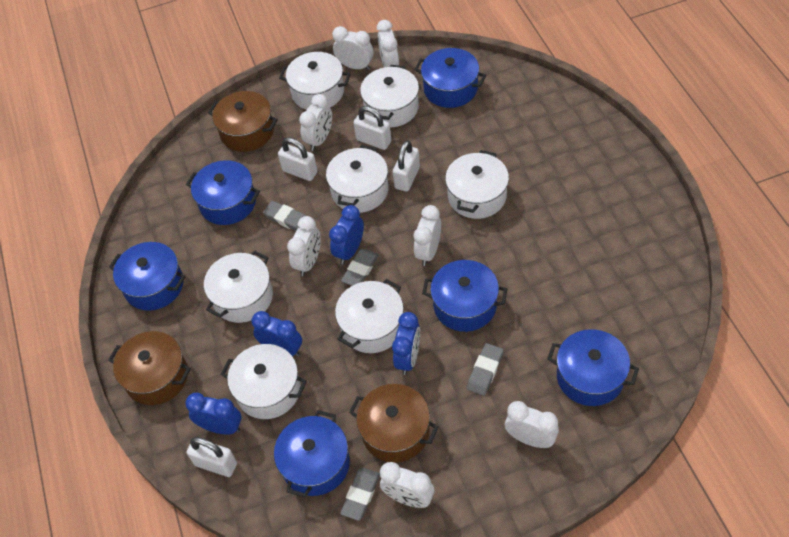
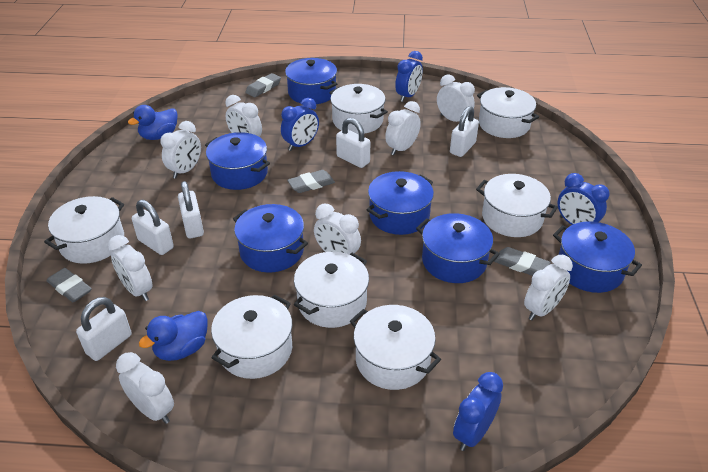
blue duck: 0 -> 2
brown pot: 3 -> 0
white clock: 7 -> 8
white padlock: 4 -> 5

